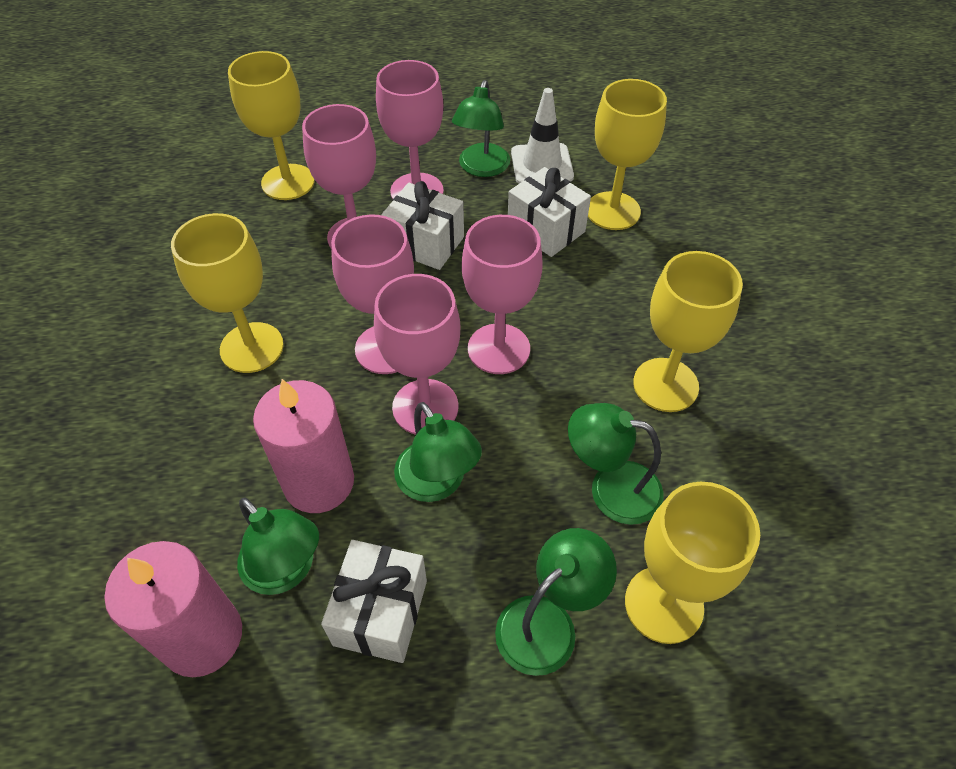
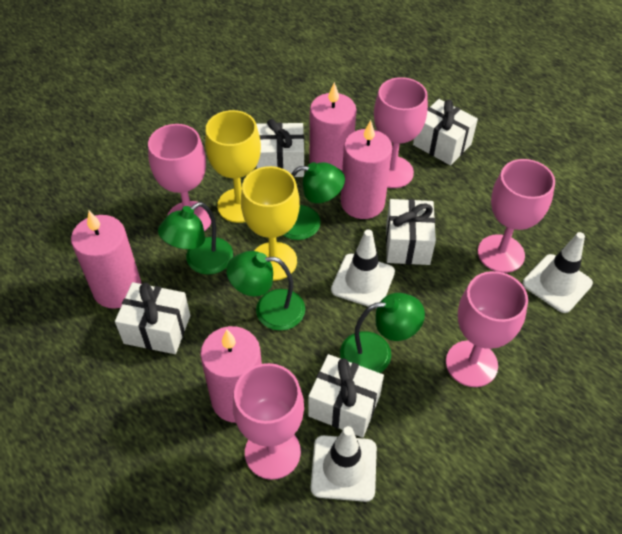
green lamp: 5 -> 4
pink candle: 2 -> 4
white gift: 3 -> 5
white traffic cone: 1 -> 3
yellow goblet: 5 -> 2

